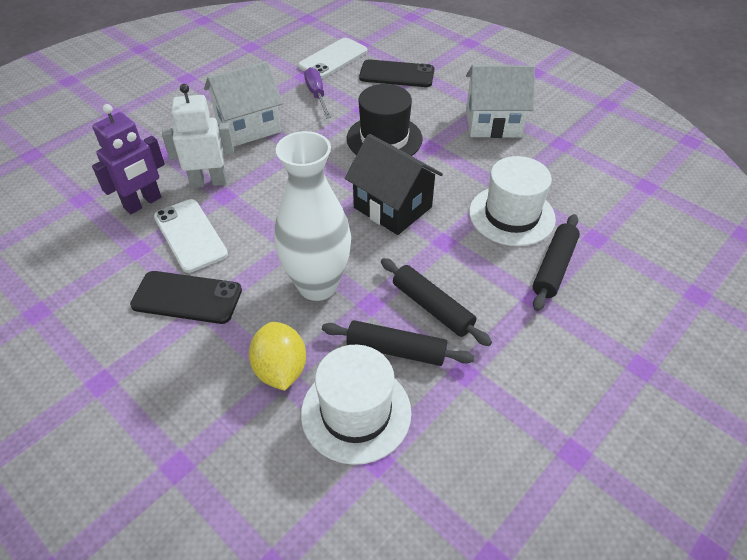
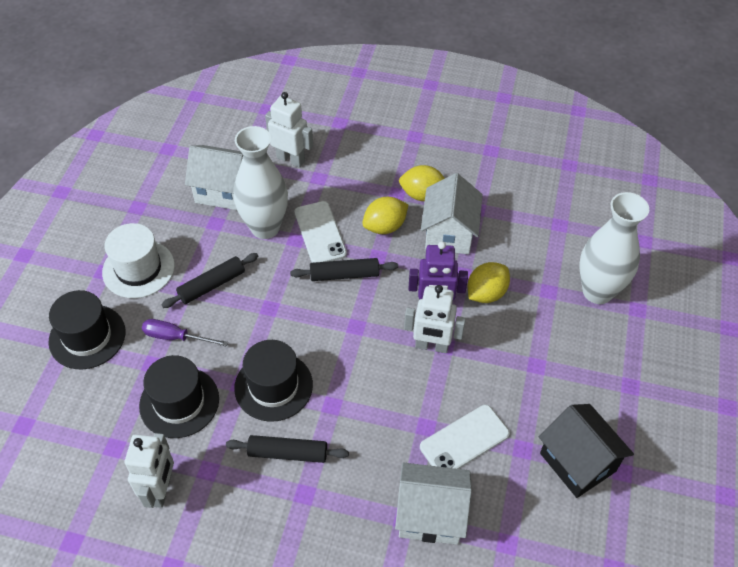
black hat: 1 -> 3
black phone: 2 -> 0
white hat: 2 -> 1
white house: 2 -> 3
white robot: 1 -> 3
white vase: 1 -> 2
yellow lemon: 1 -> 3

